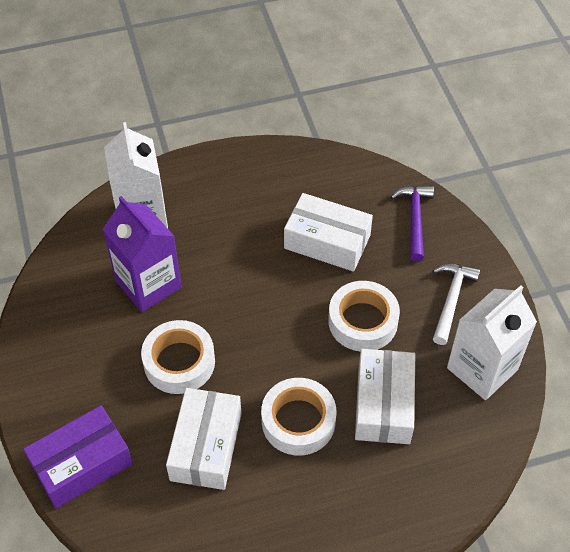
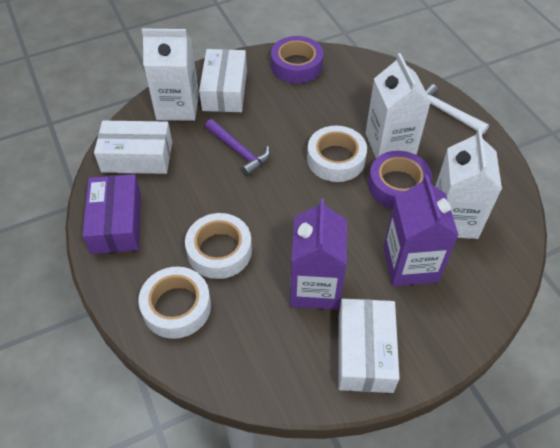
purple carton: 1 -> 2
purple tape: 0 -> 2
white carton: 2 -> 3

